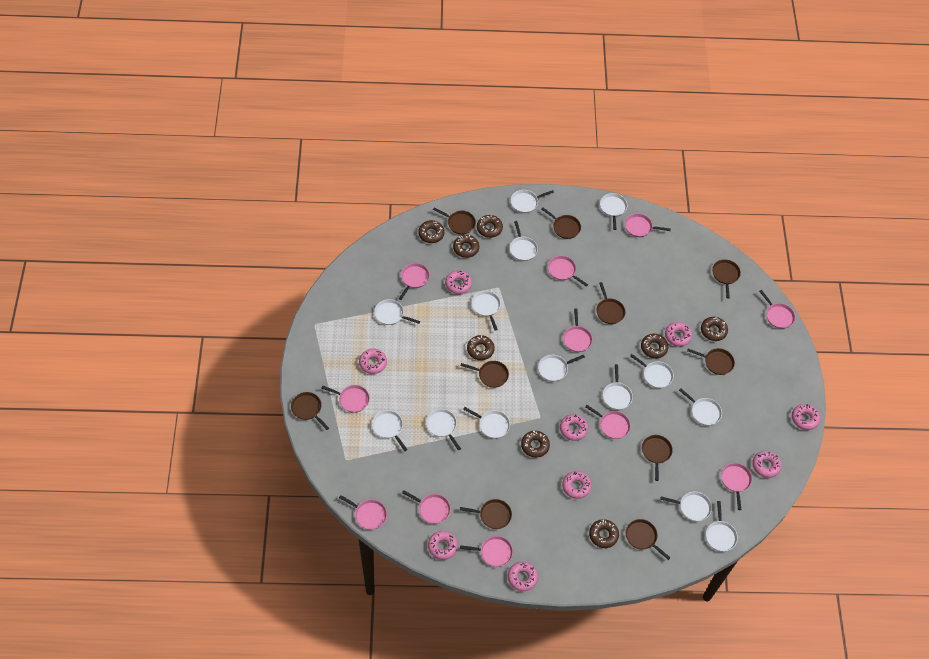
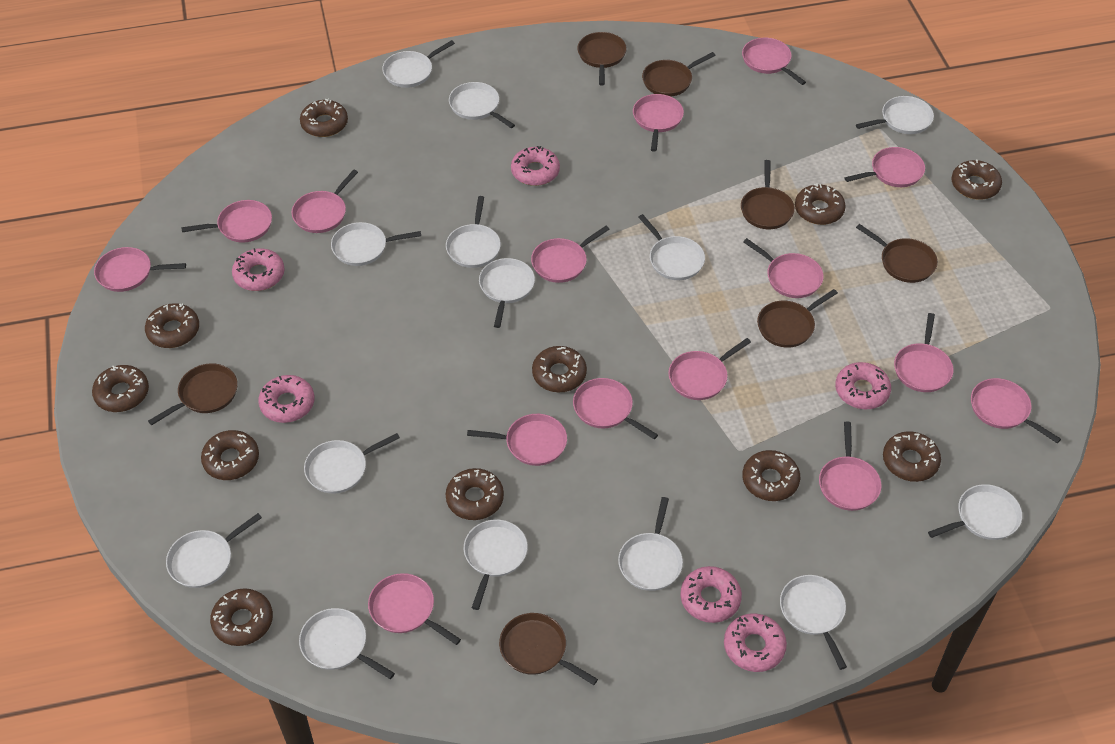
brown donut: 8 -> 11
brown pan: 10 -> 7
pink donut: 9 -> 6
pink pan: 11 -> 15

